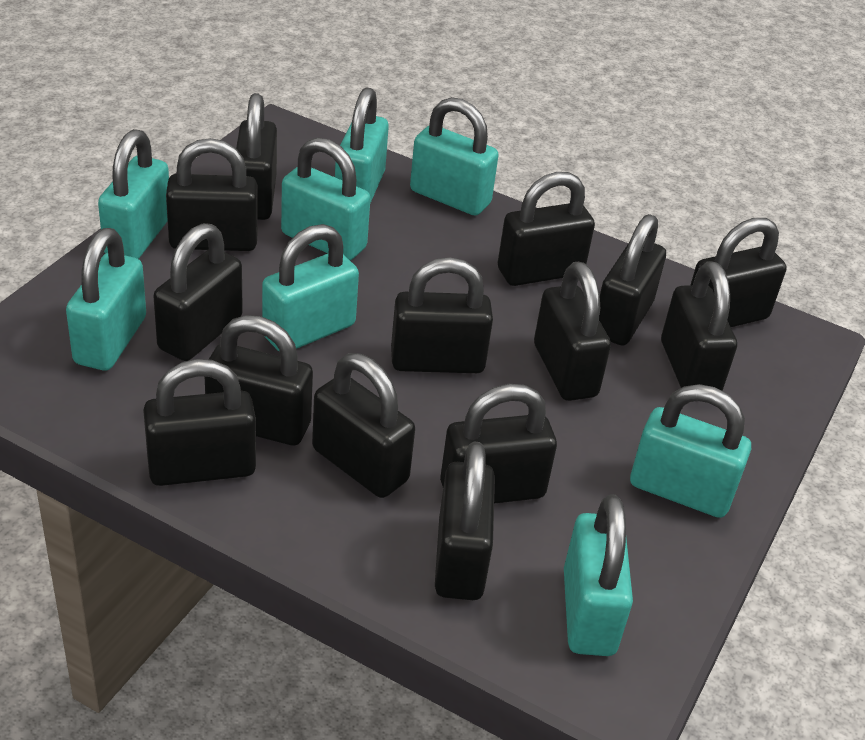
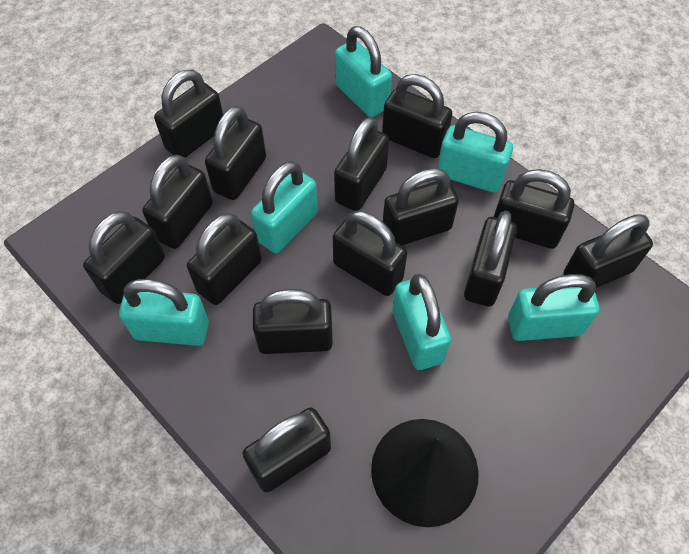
black cone: 0 -> 1
turquoise padlock: 8 -> 6

